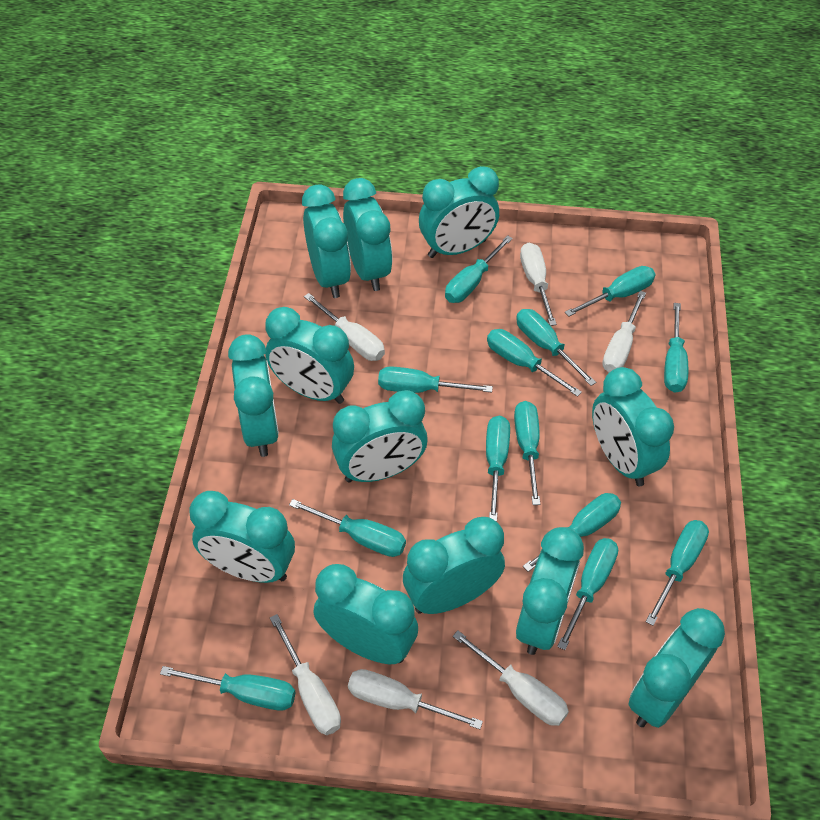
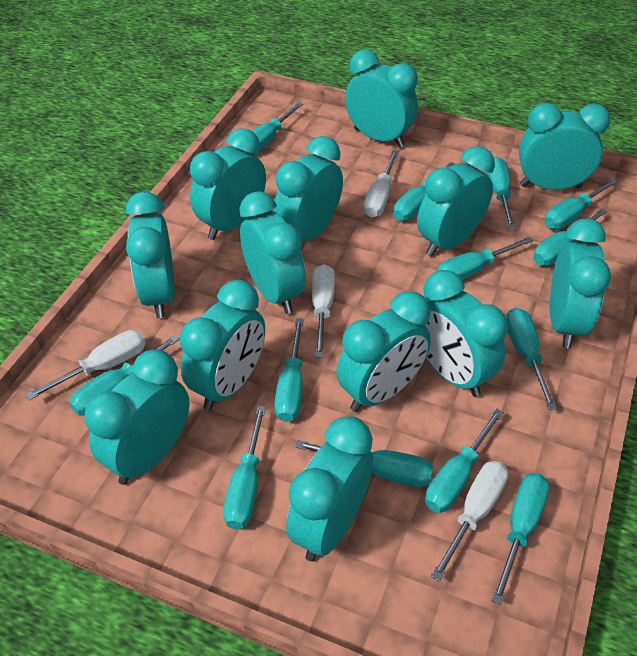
turquoise clock: 12 -> 13
white screwdriver: 6 -> 4

